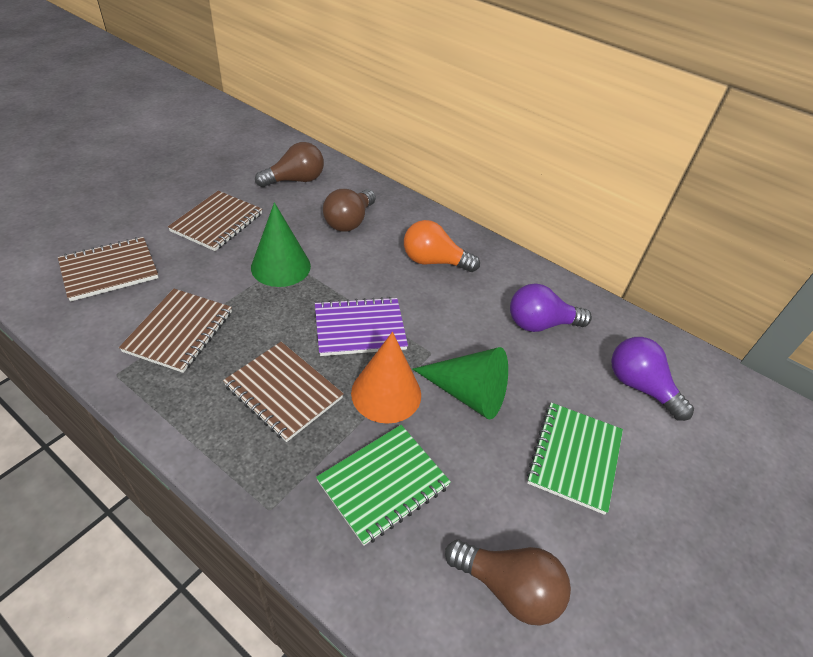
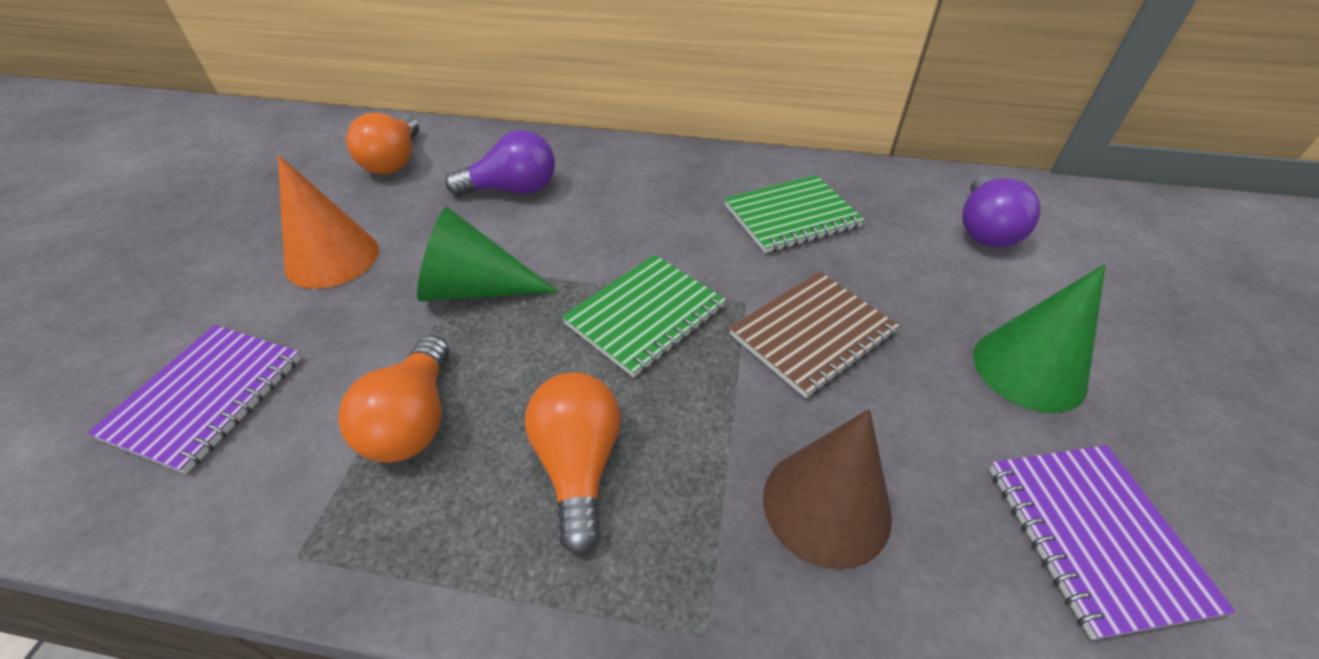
brown cone: 0 -> 1
brown light bulb: 3 -> 0
brown notebook: 4 -> 1
orange light bulb: 1 -> 3
purple notebook: 1 -> 2

